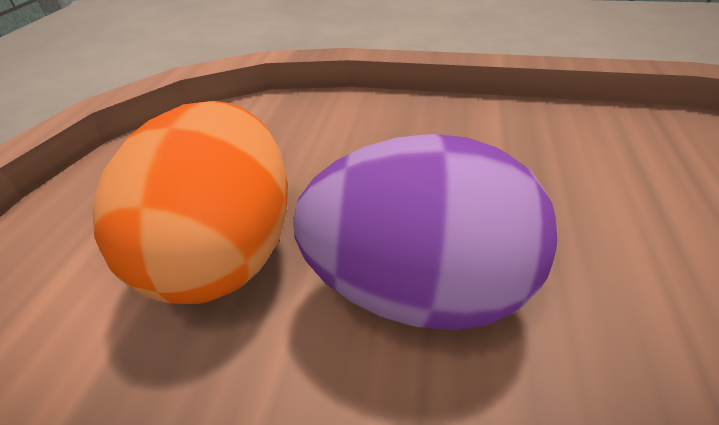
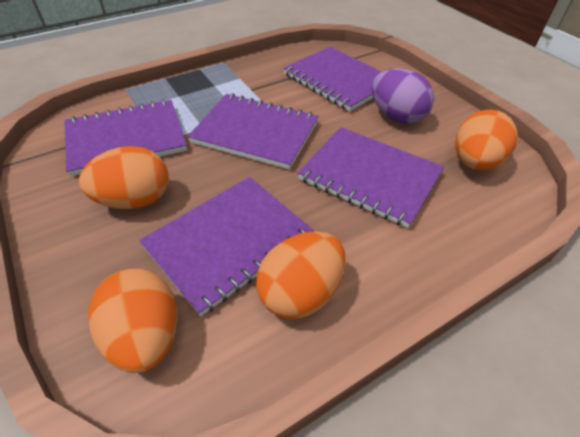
orange egg: 1 -> 4
purple notebook: 0 -> 5

